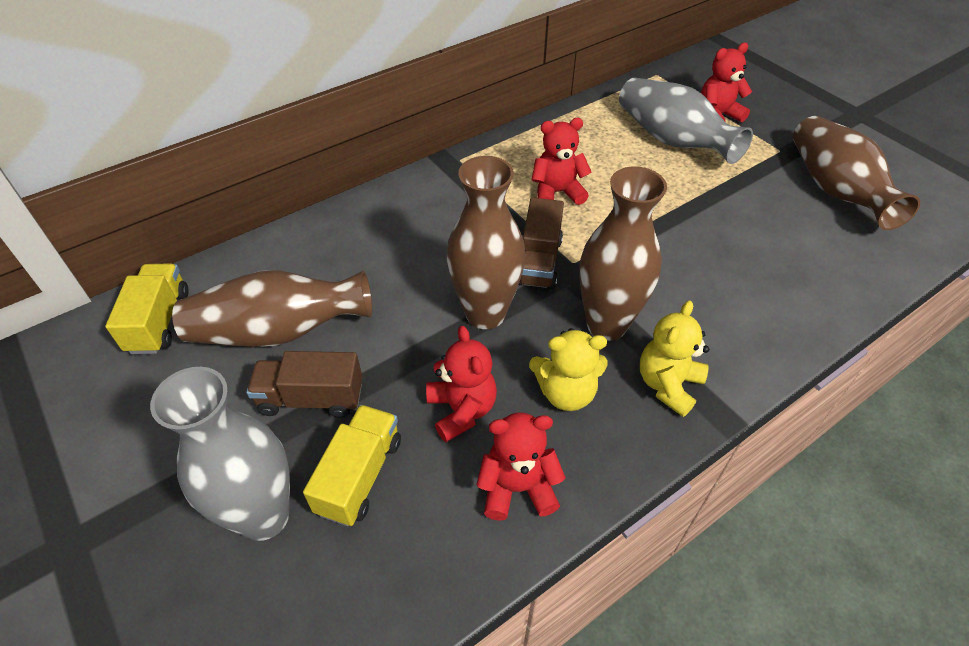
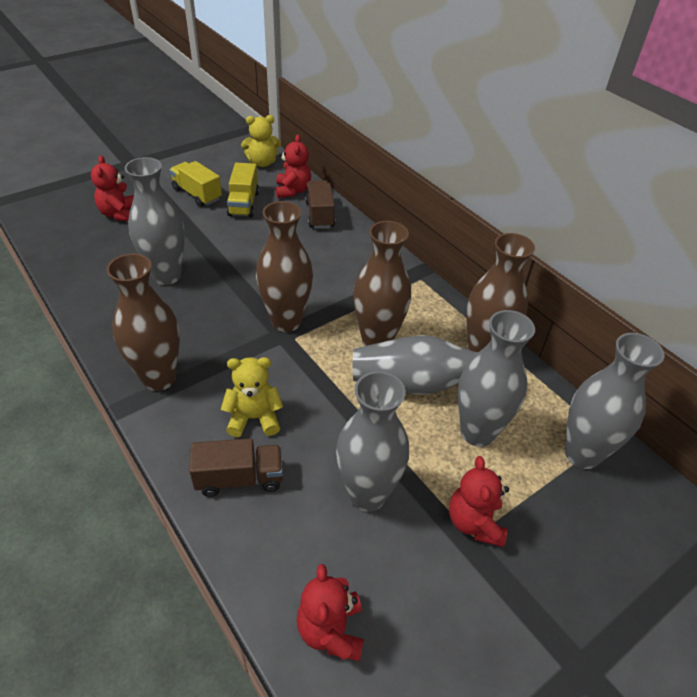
grey vase: 2 -> 5

